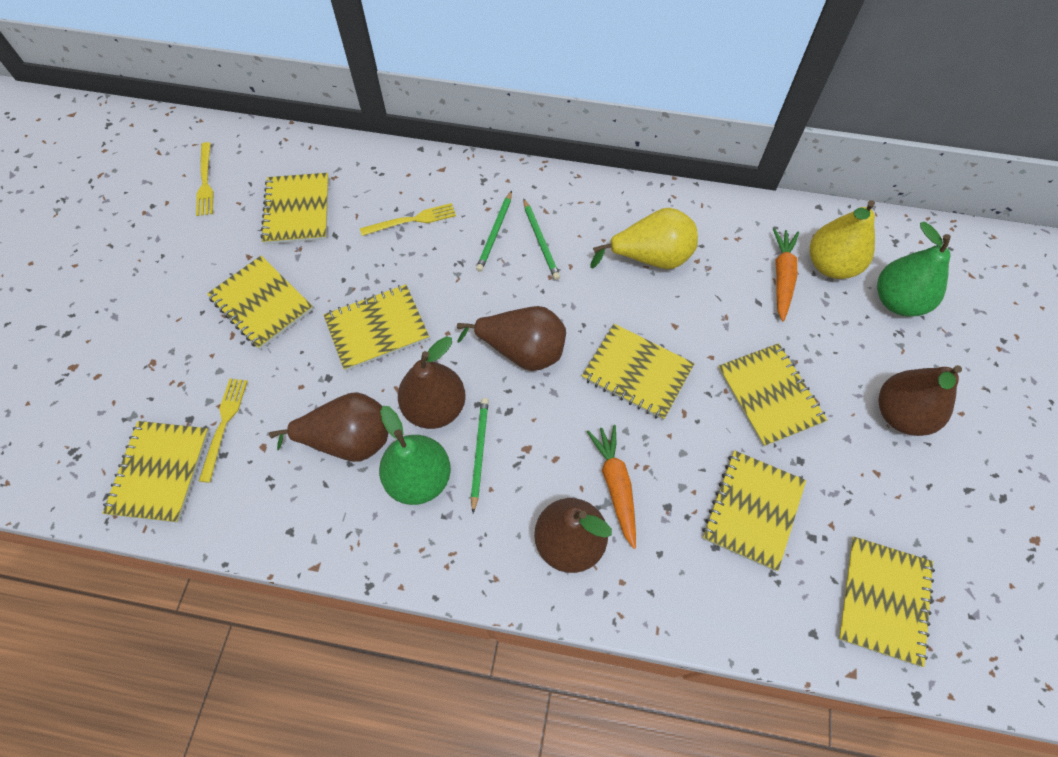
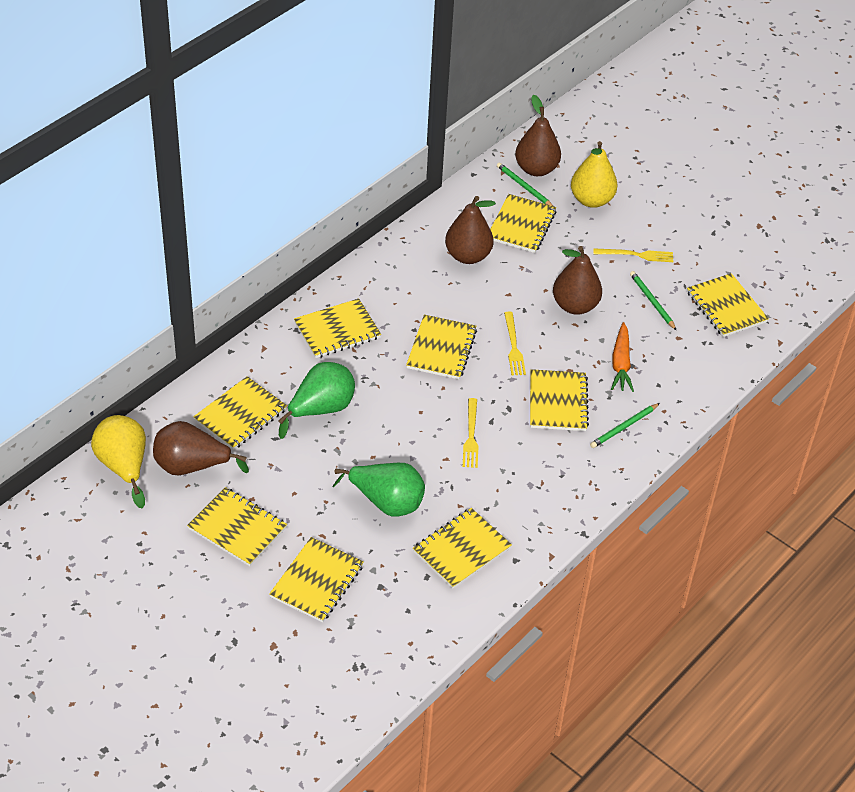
brown pear: 5 -> 4
orange carrot: 2 -> 1
yellow notebook: 8 -> 9

